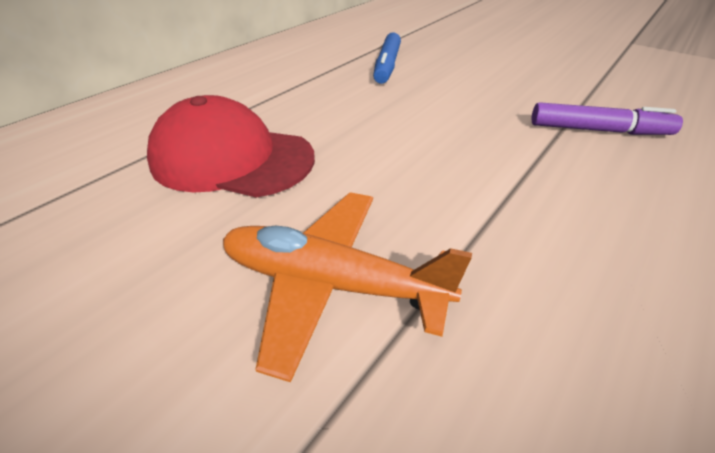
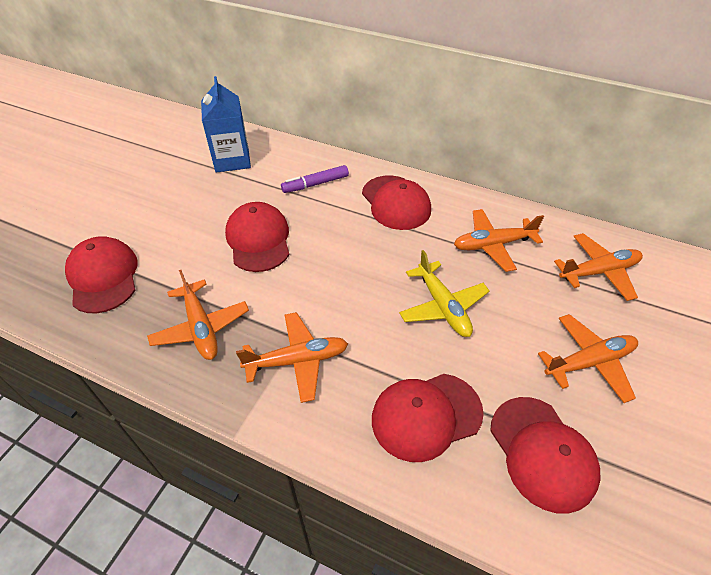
blue carton: 0 -> 1
blue marker: 1 -> 0
orange plane: 1 -> 5
red cap: 1 -> 5
yellow plane: 0 -> 1

